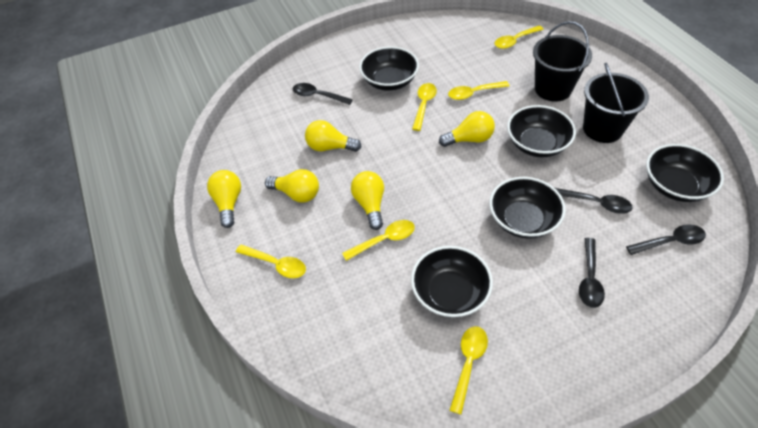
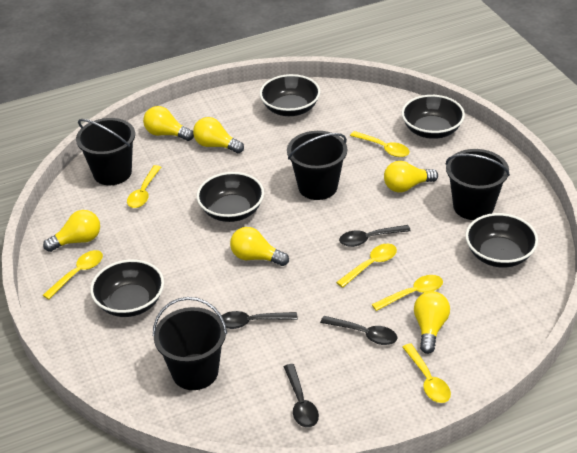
black bucket: 2 -> 4
yellow light bulb: 5 -> 6

